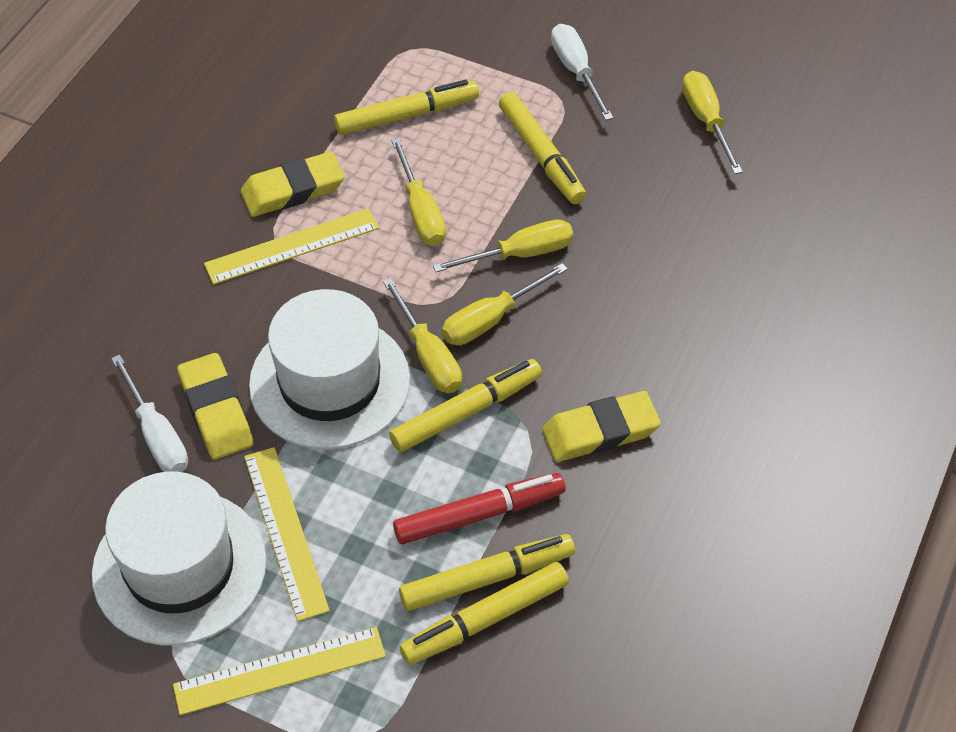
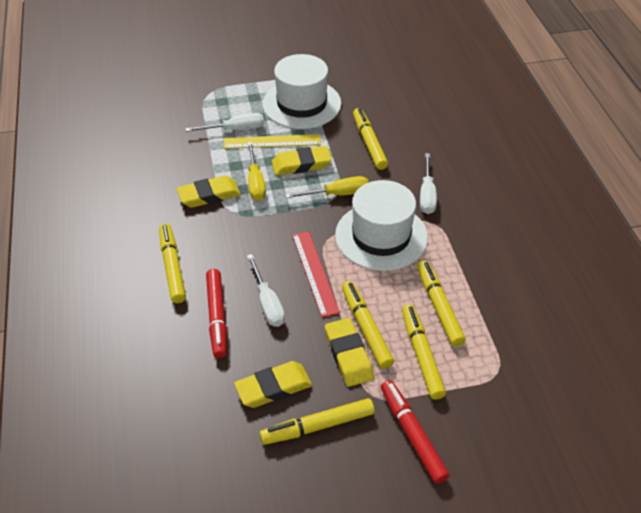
red marker: 1 -> 2
red ruler: 0 -> 1
white screwdriver: 2 -> 3
yellow eraser: 3 -> 4
yellow marker: 5 -> 6
yellow ruler: 3 -> 1
yellow screwdriver: 5 -> 2

